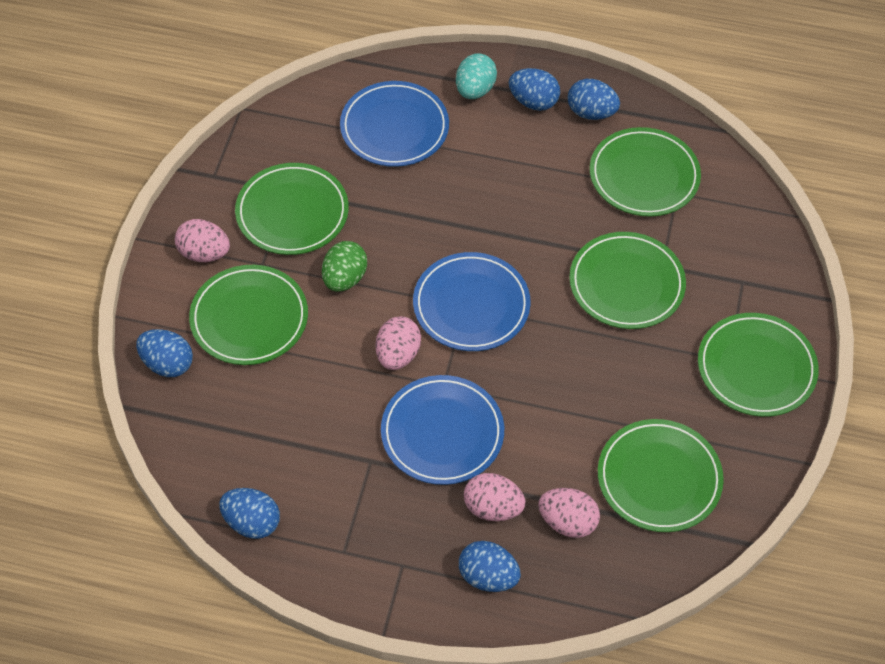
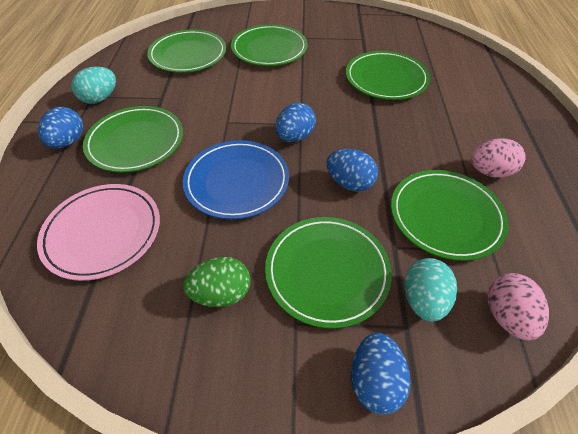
blue egg: 5 -> 4
blue plate: 3 -> 1
pink egg: 4 -> 2
pink plate: 0 -> 1
turquoise egg: 1 -> 2

